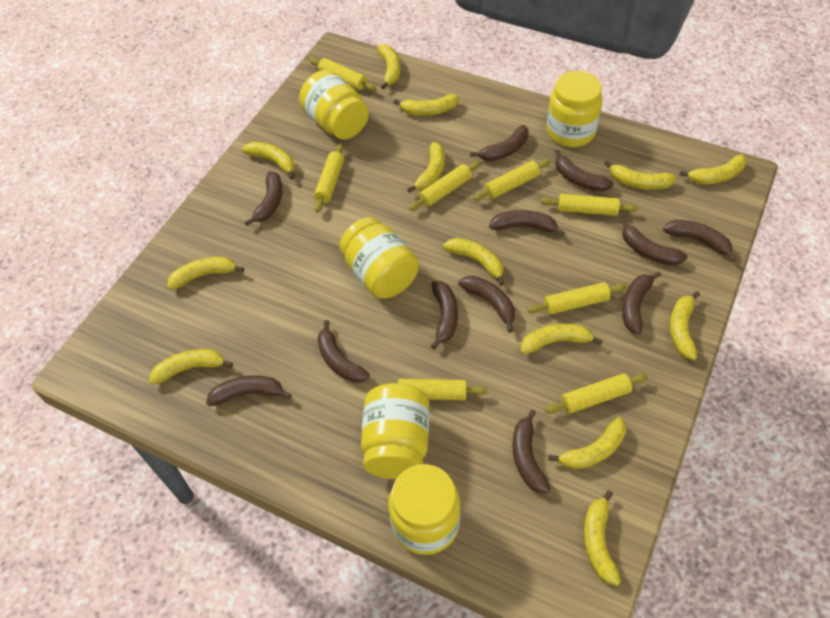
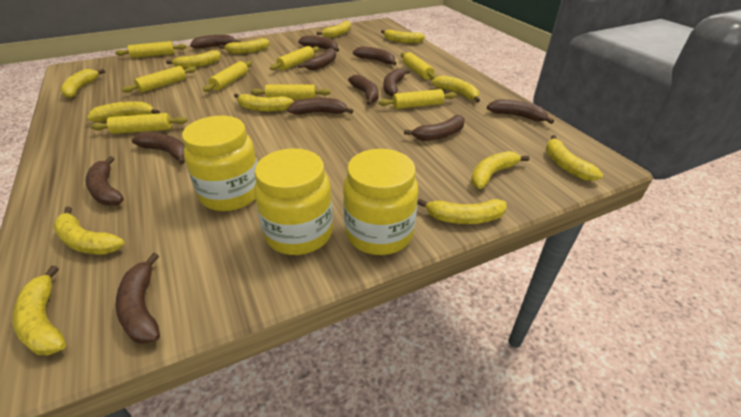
yellow jar: 5 -> 3

